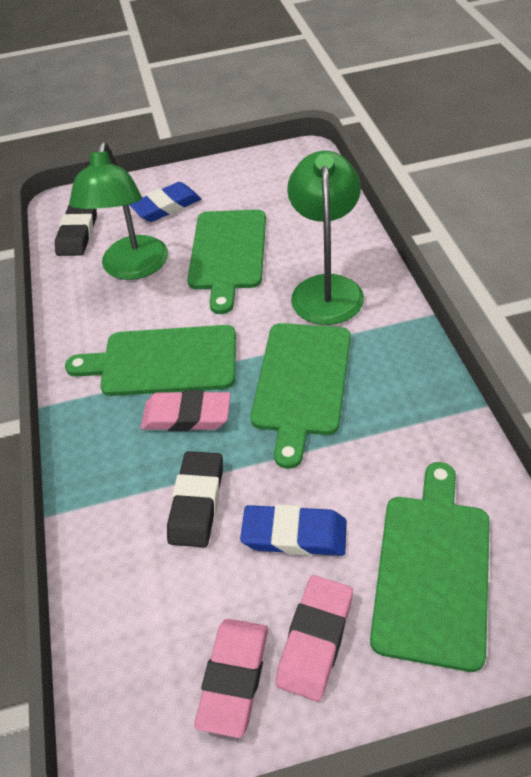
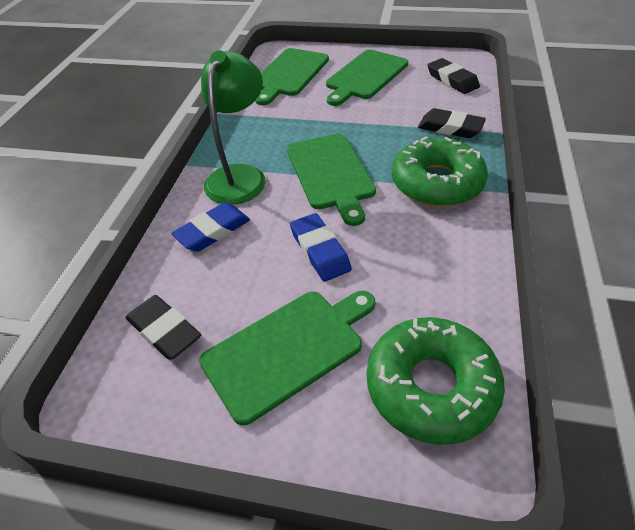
black eraser: 2 -> 3
green donut: 0 -> 2
green lamp: 2 -> 1
pink eraser: 3 -> 0

